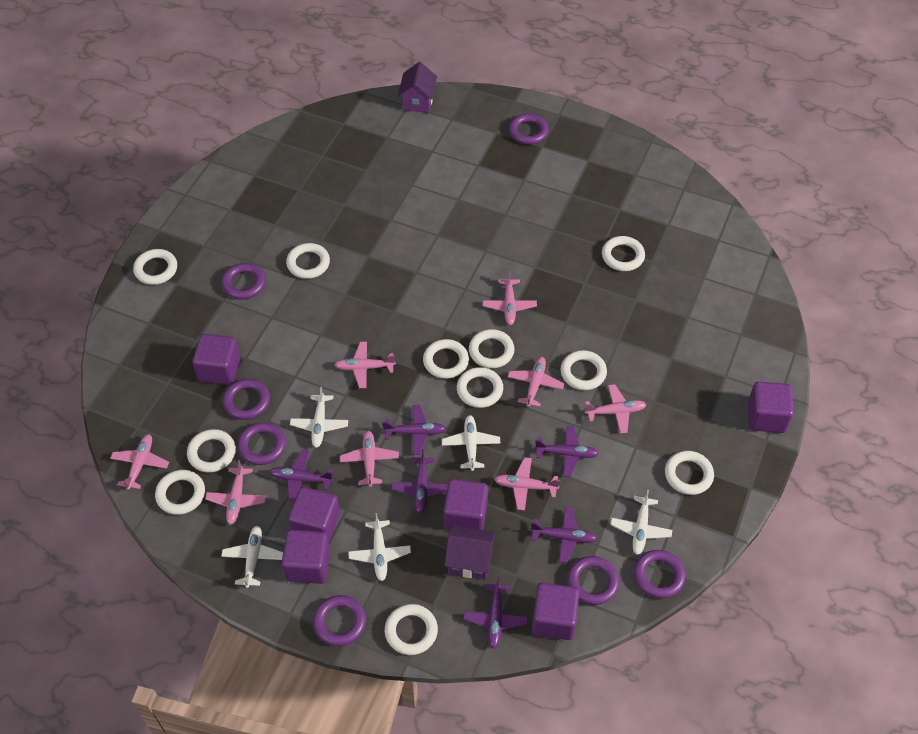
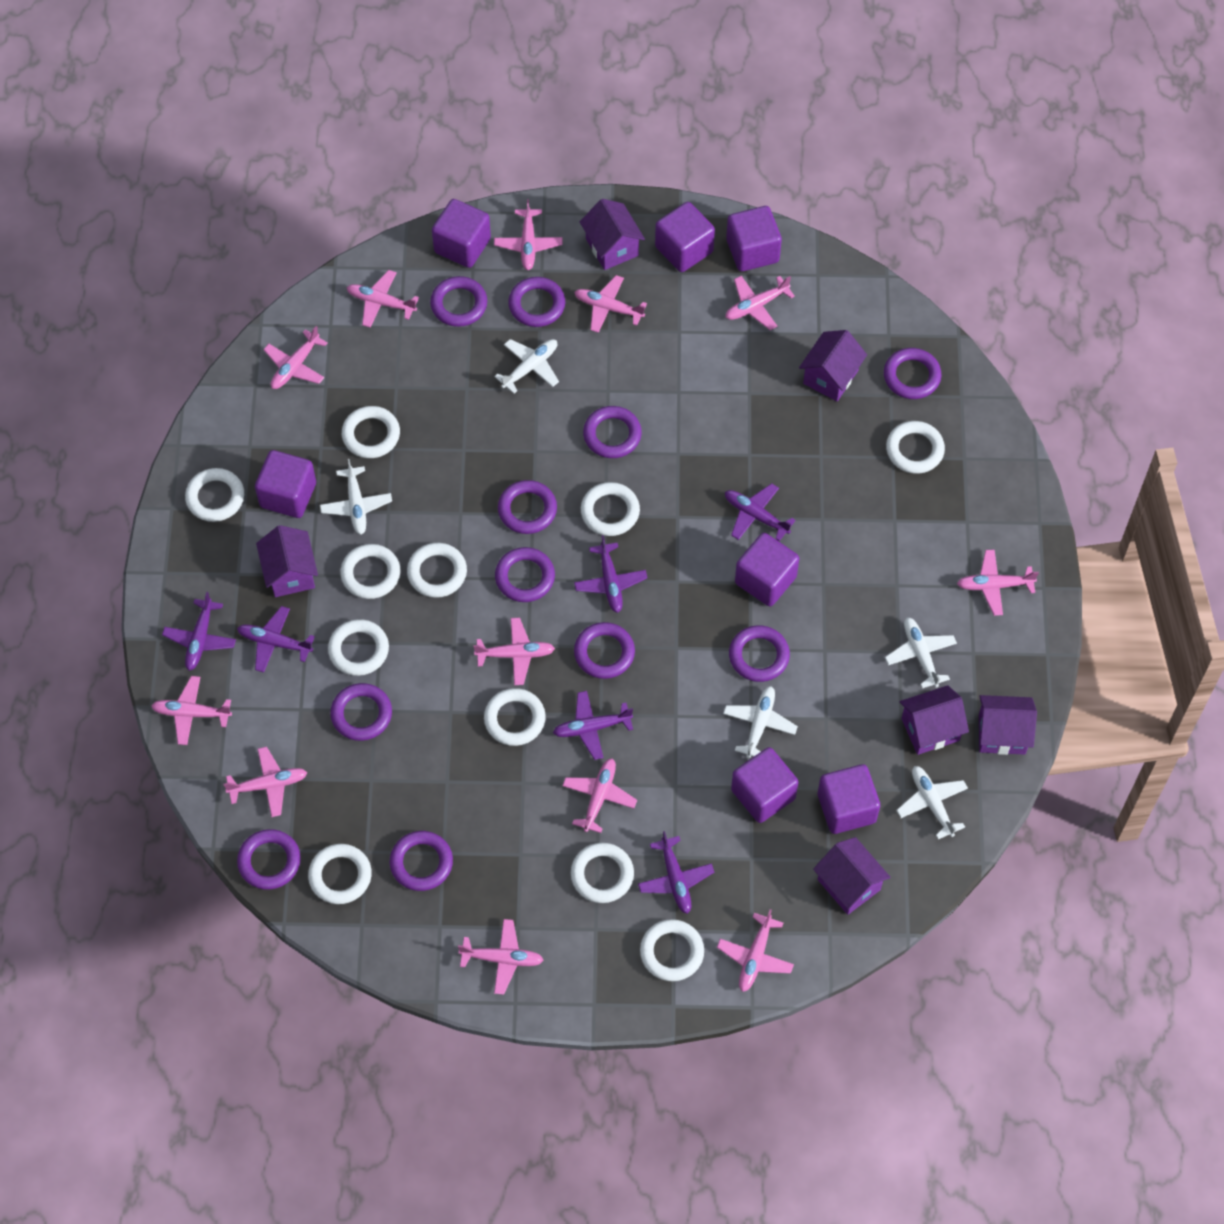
pink plane: 8 -> 12
purple cube: 6 -> 7
purple house: 2 -> 6
purple ring: 7 -> 11

